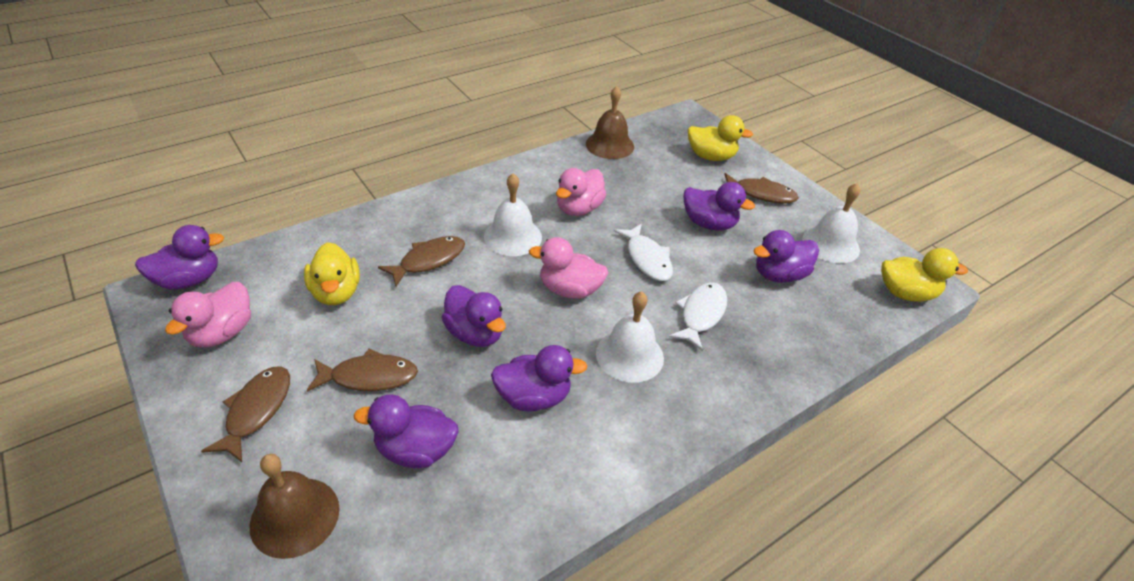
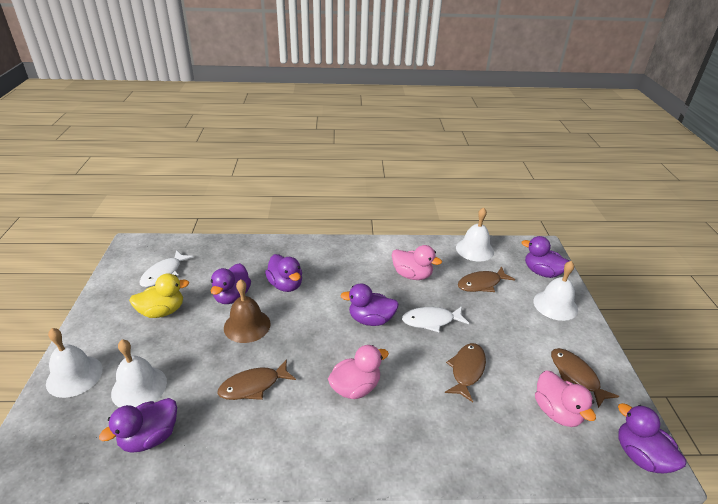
brown bell: 2 -> 1
white bell: 3 -> 4
yellow duck: 3 -> 1

